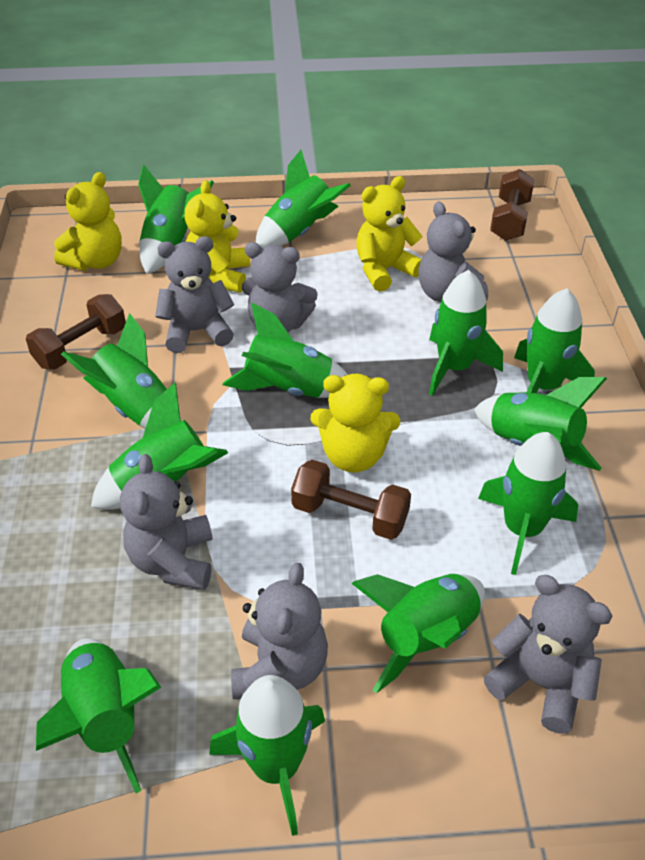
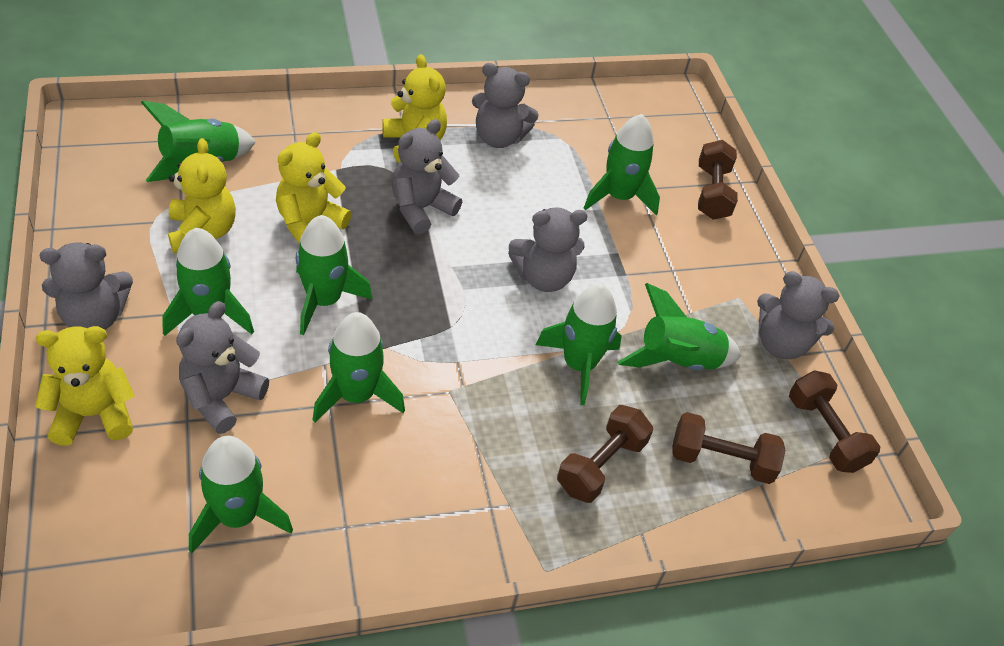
brown dumbbell: 3 -> 4
green rocket: 12 -> 8

